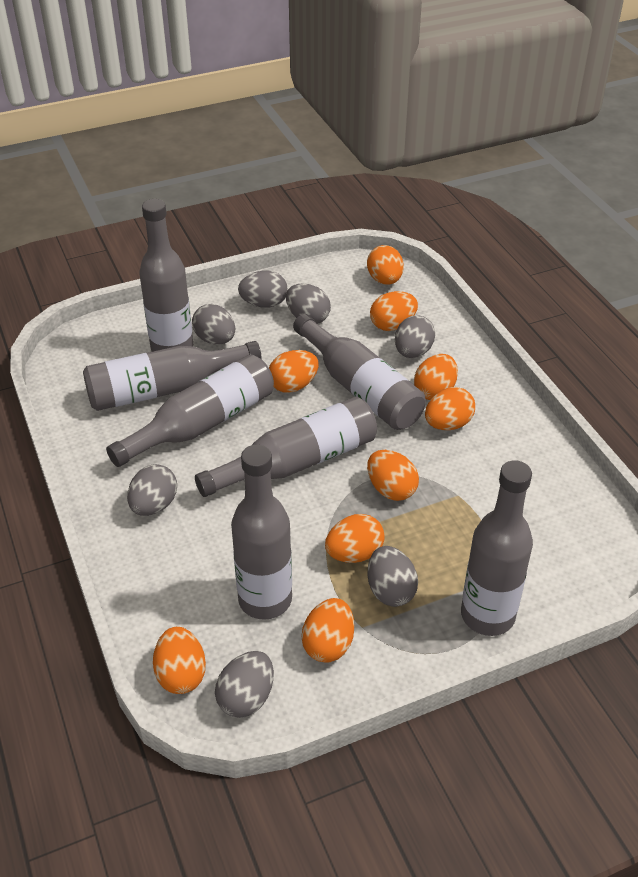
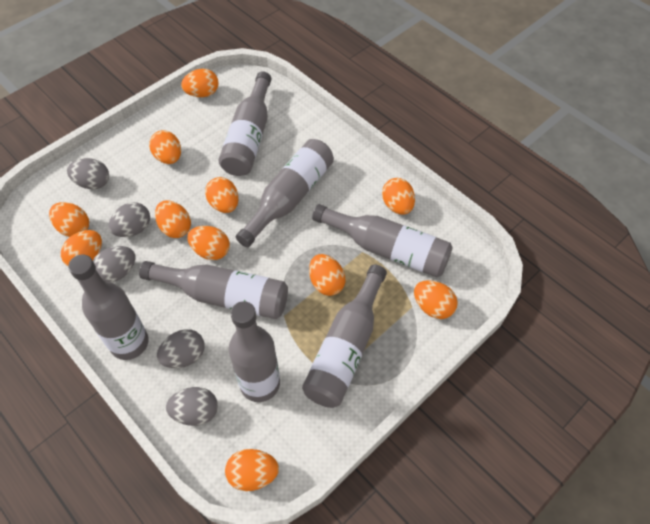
grey egg: 7 -> 5
orange egg: 9 -> 11

